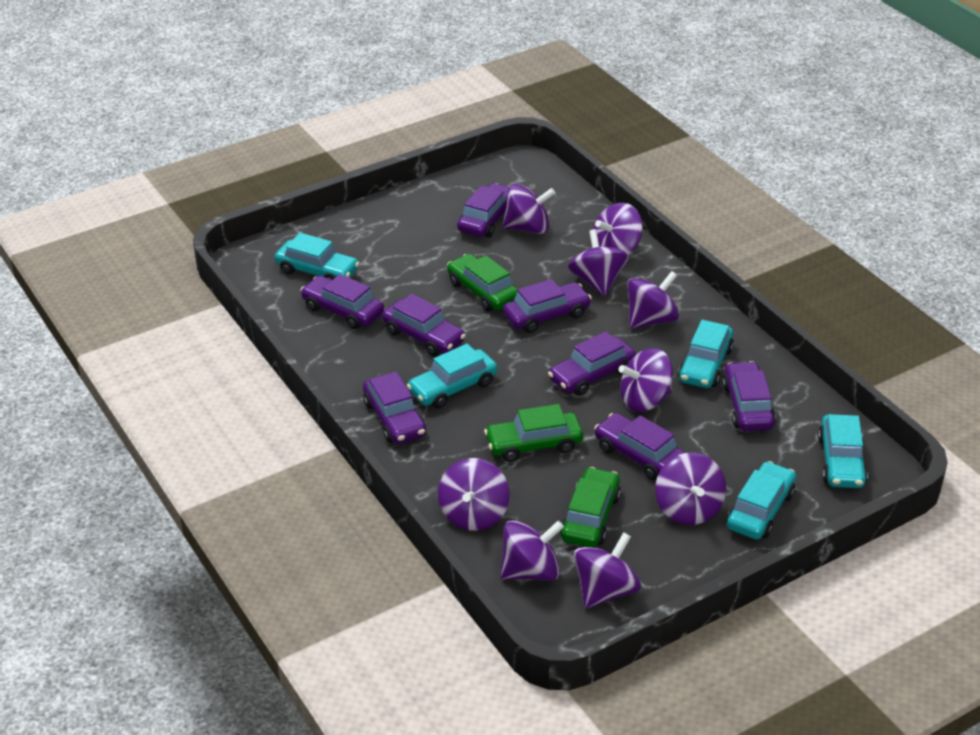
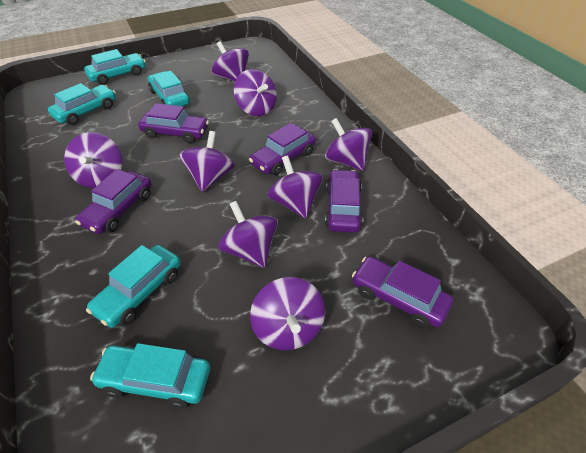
green car: 3 -> 0
purple car: 8 -> 5
purple spinning top: 9 -> 8

